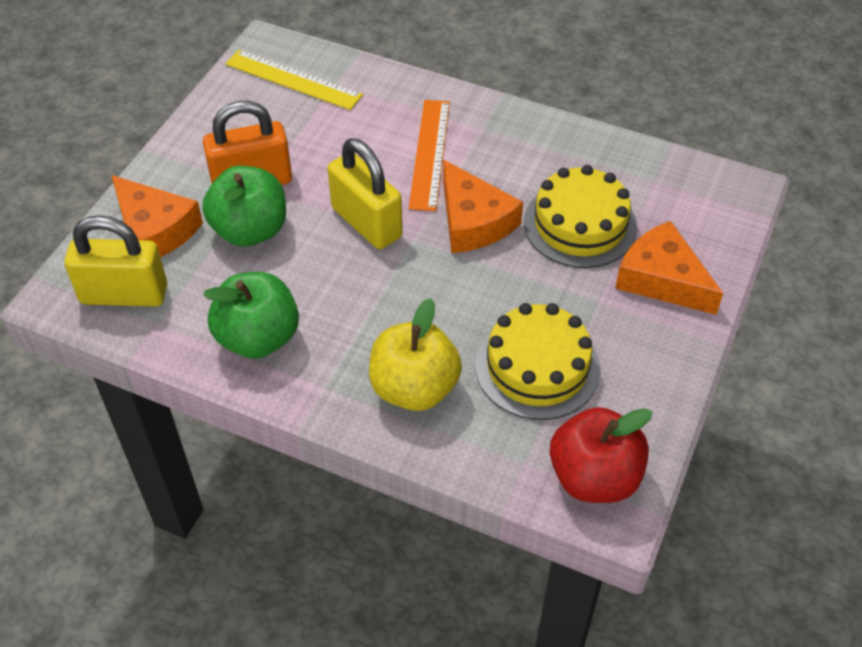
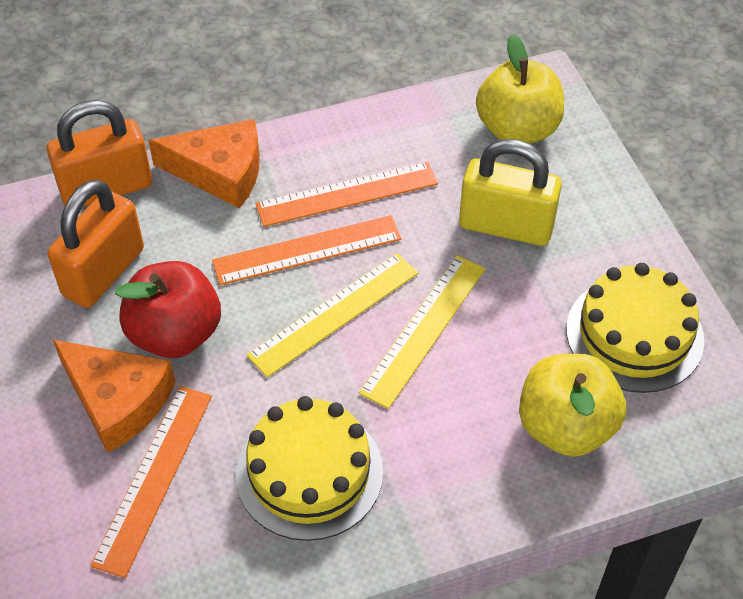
green apple: 2 -> 0
orange cheese: 3 -> 2
orange padlock: 1 -> 2
orange ruler: 1 -> 3
yellow apple: 1 -> 2
yellow padlock: 2 -> 1
yellow ruler: 1 -> 2

